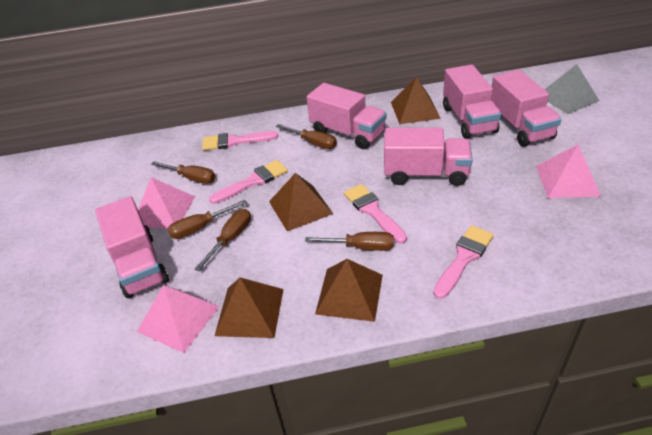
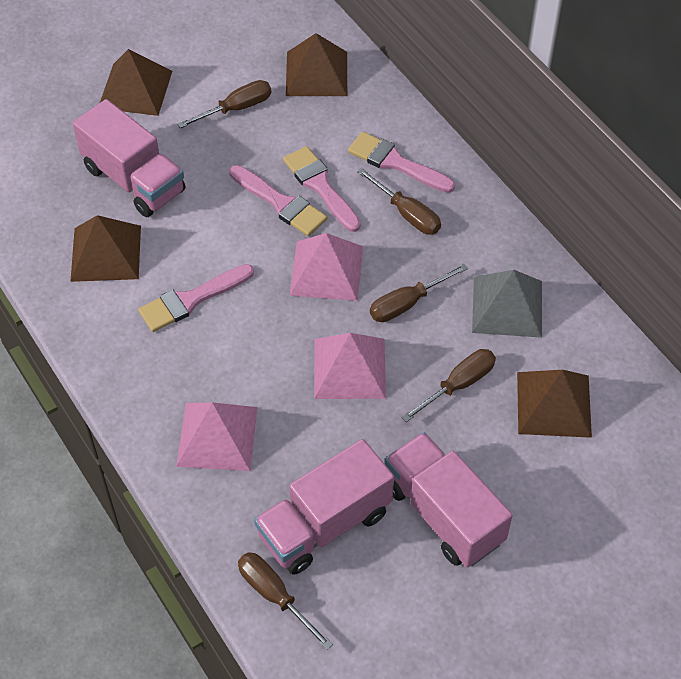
pink truck: 5 -> 3

